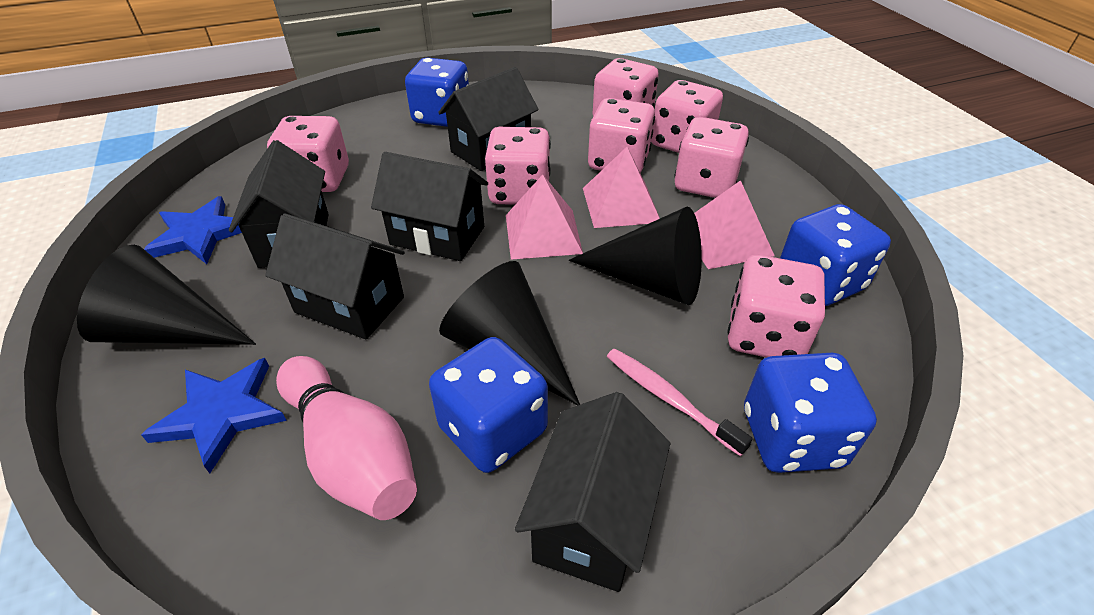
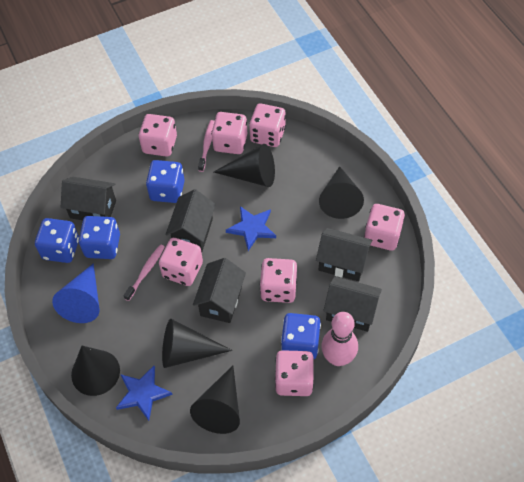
black cone: 3 -> 5
blue cone: 0 -> 1
pink pyramid: 3 -> 0
pink toothbrush: 1 -> 2

